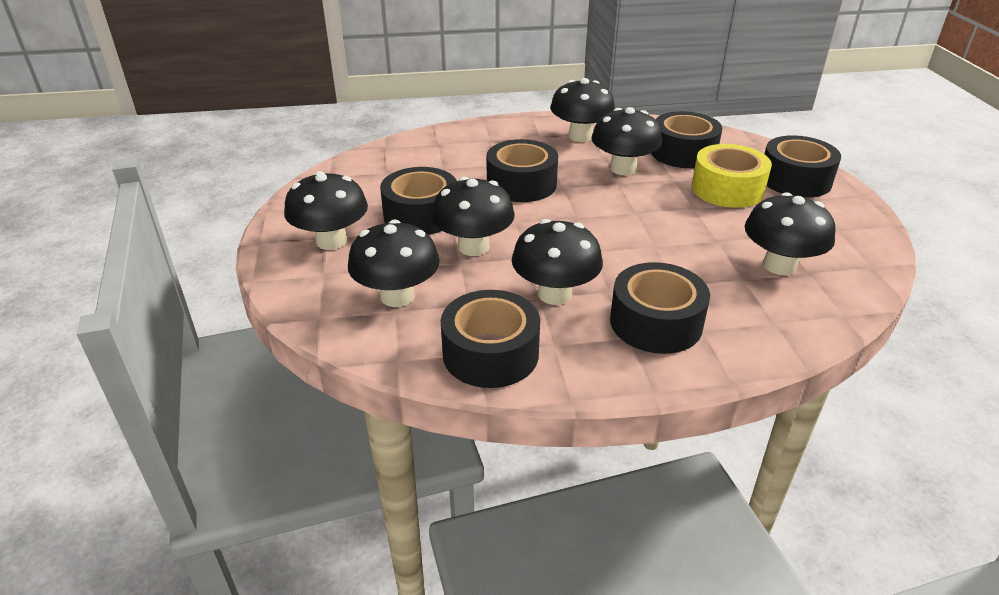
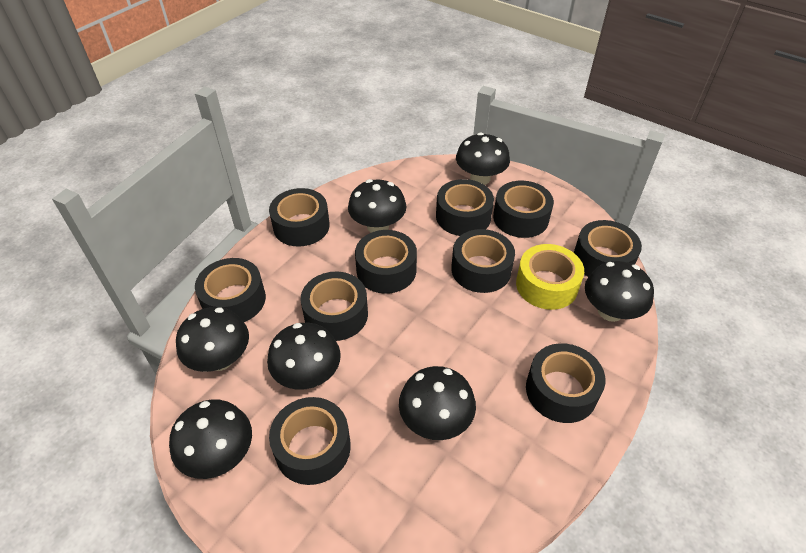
black tape: 6 -> 10

